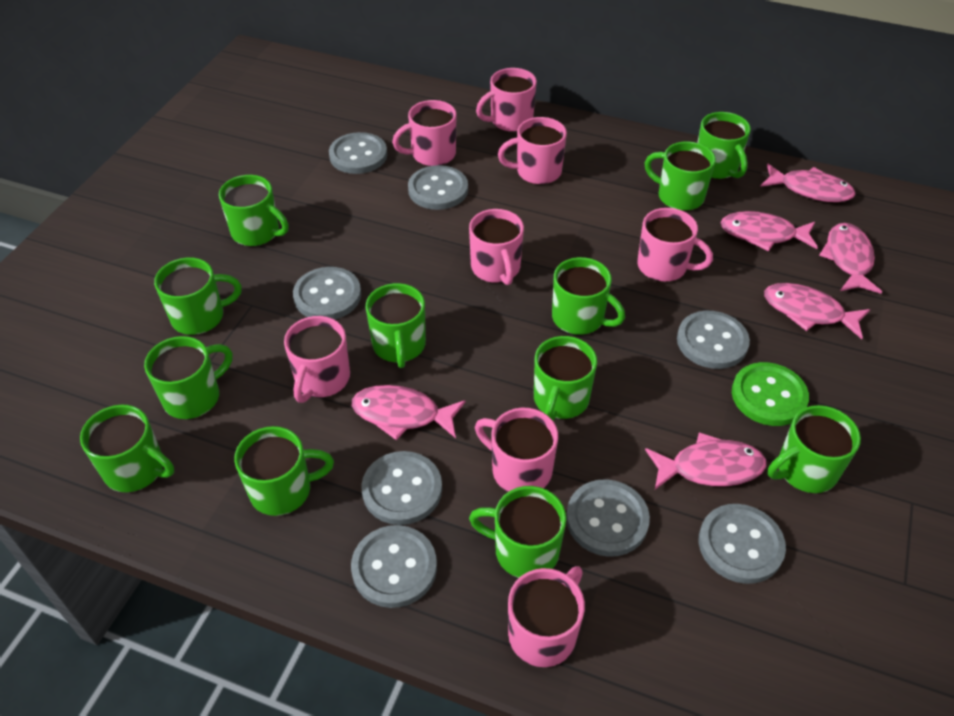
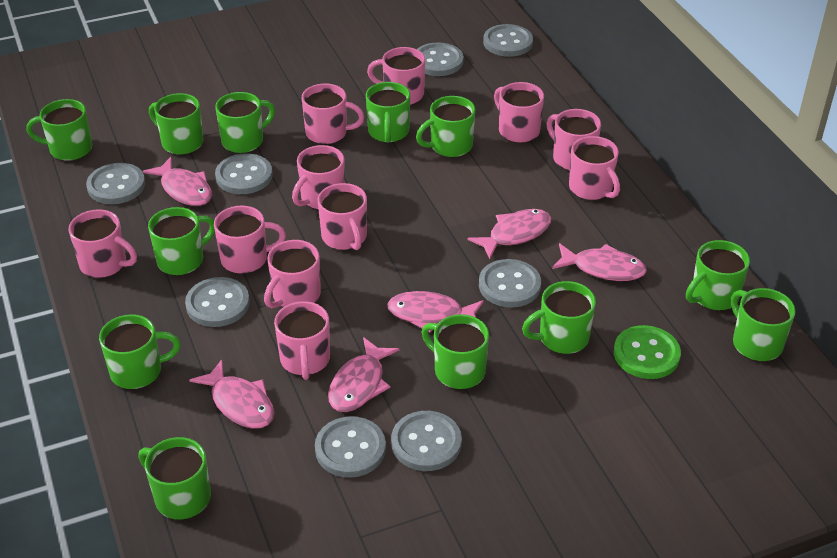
pink mug: 8 -> 11

